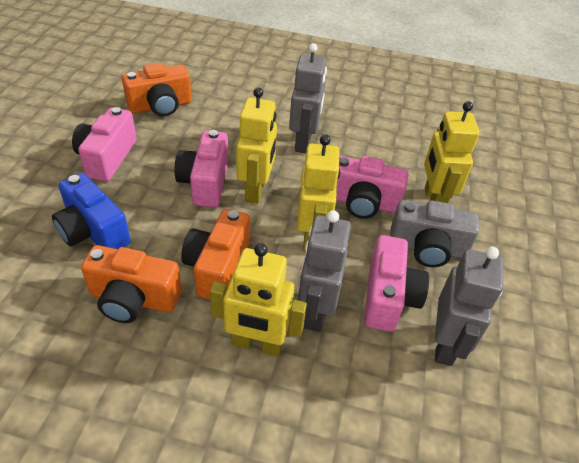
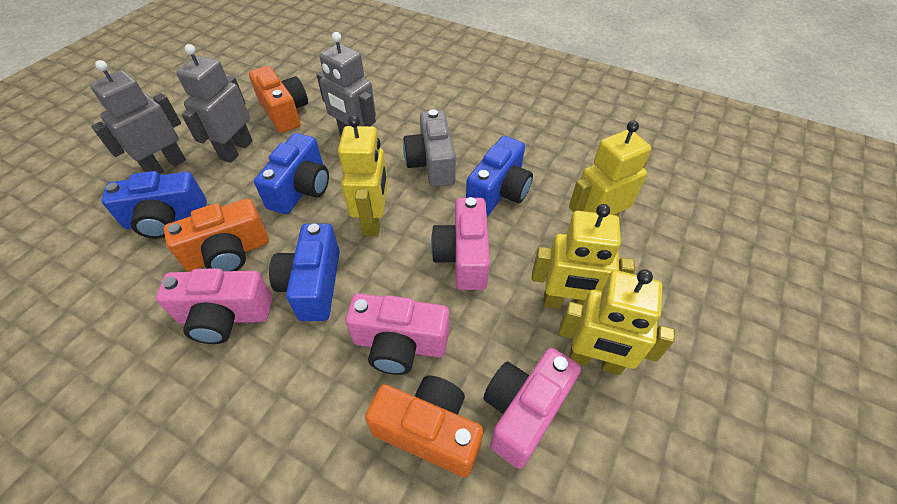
blue camera: 1 -> 4

